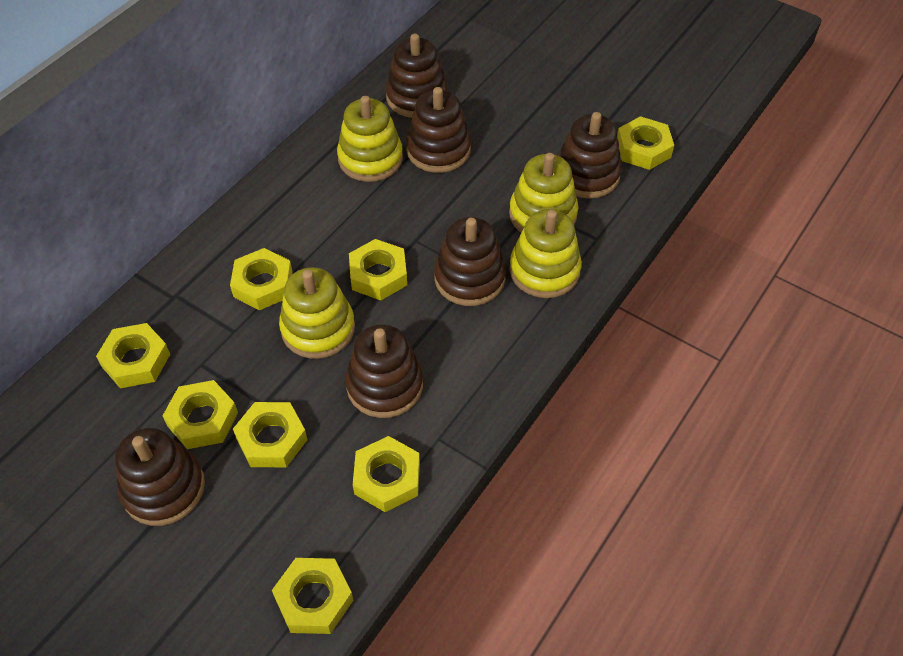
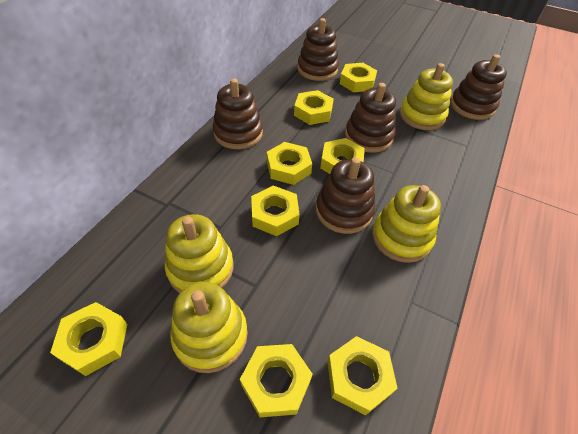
brown stacking toy: 6 -> 5

